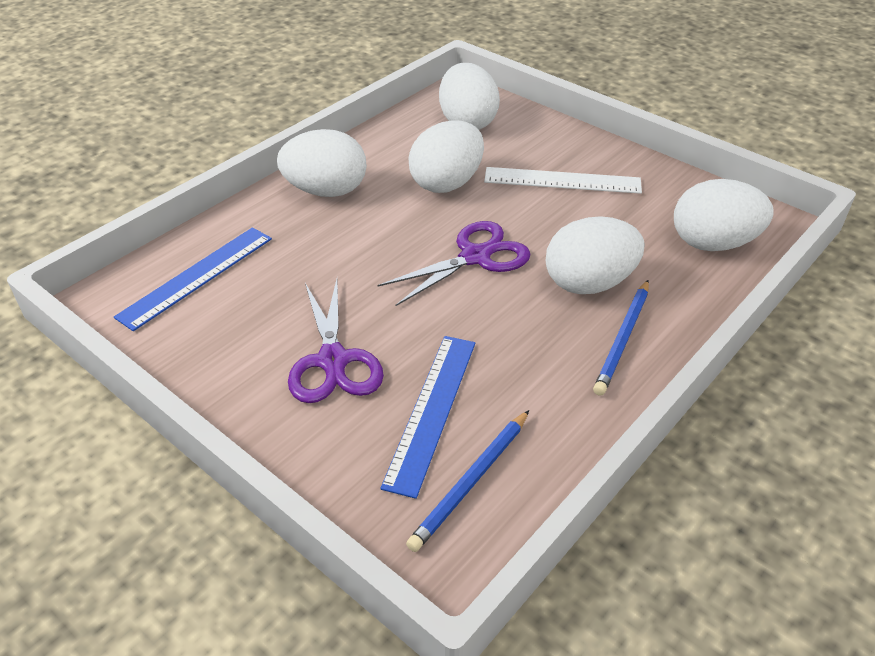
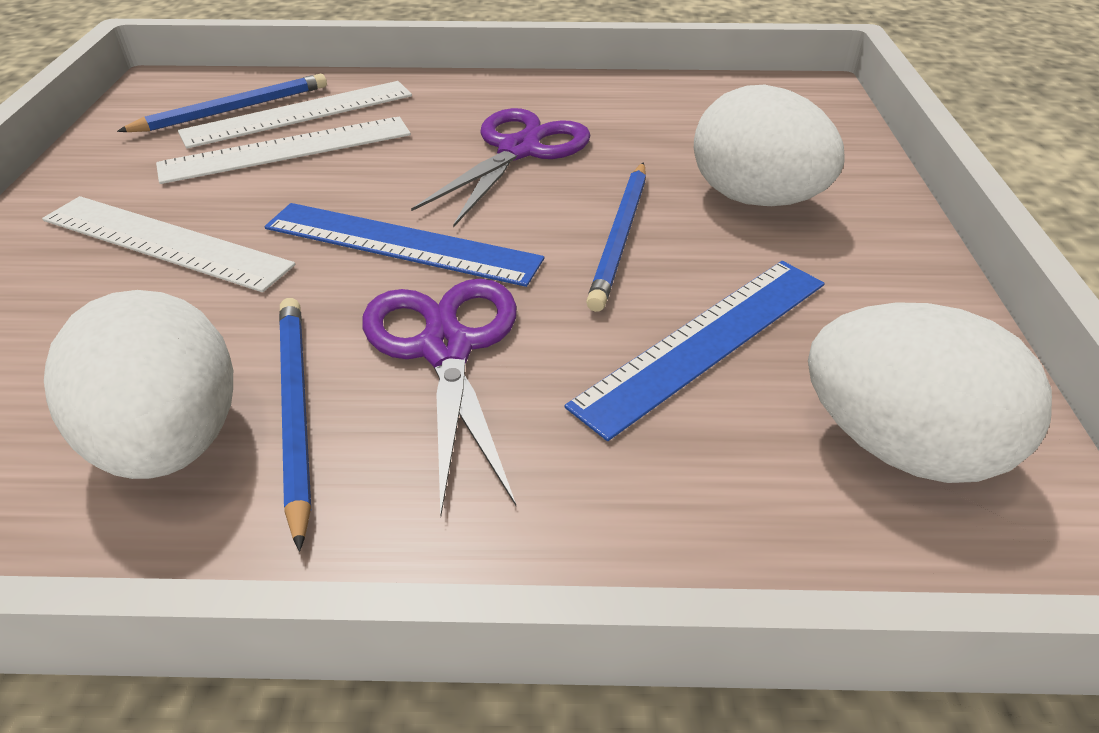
blue pencil: 2 -> 3
white egg: 5 -> 3
white ruler: 1 -> 3

